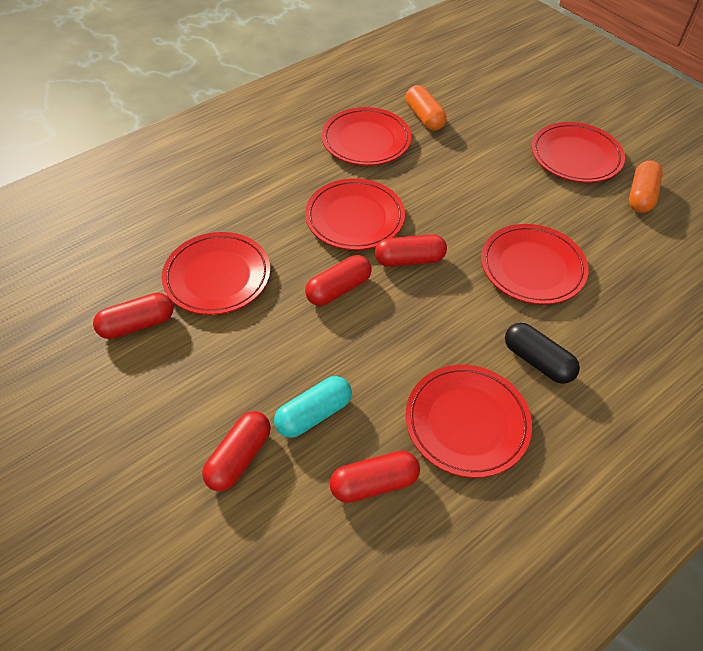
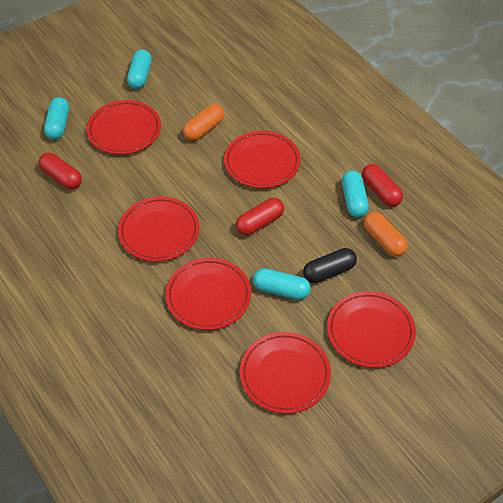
red capsule: 5 -> 3
turquoise capsule: 1 -> 4

